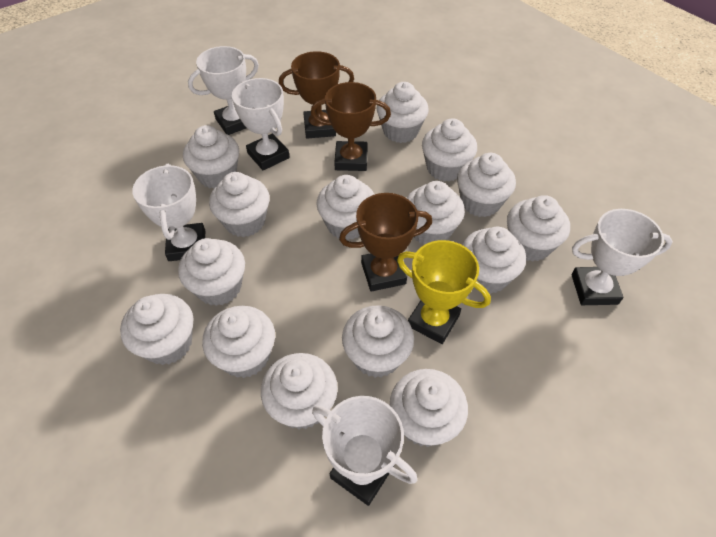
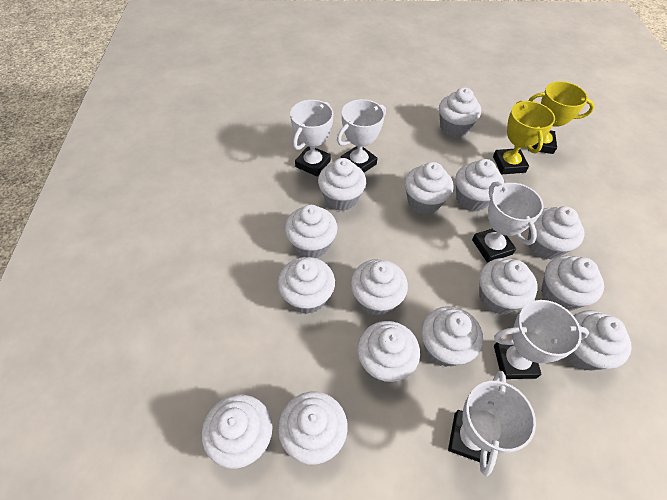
brown trophy: 3 -> 0
yellow trophy: 1 -> 2

